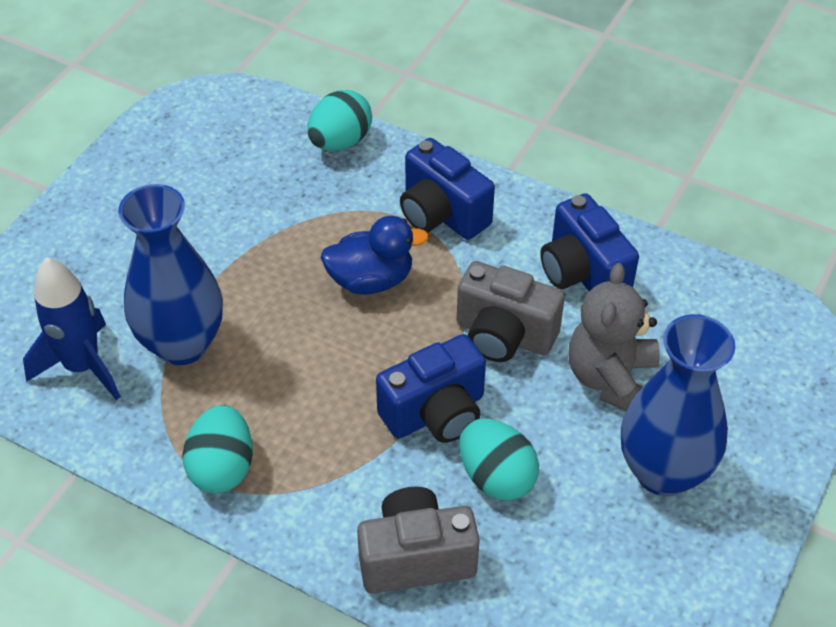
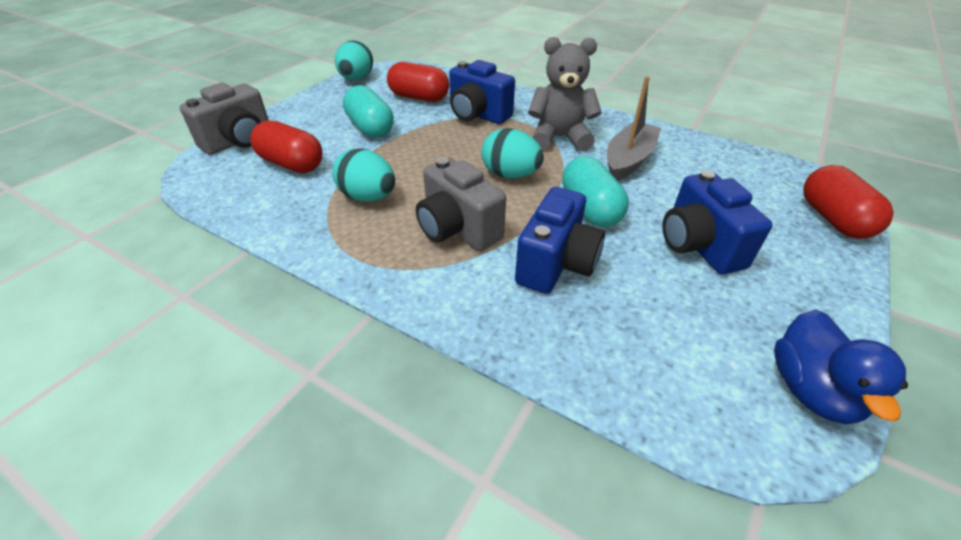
blue rocket: 1 -> 0
blue vase: 2 -> 0
grey boat: 0 -> 1
red capsule: 0 -> 3
turquoise capsule: 0 -> 2

